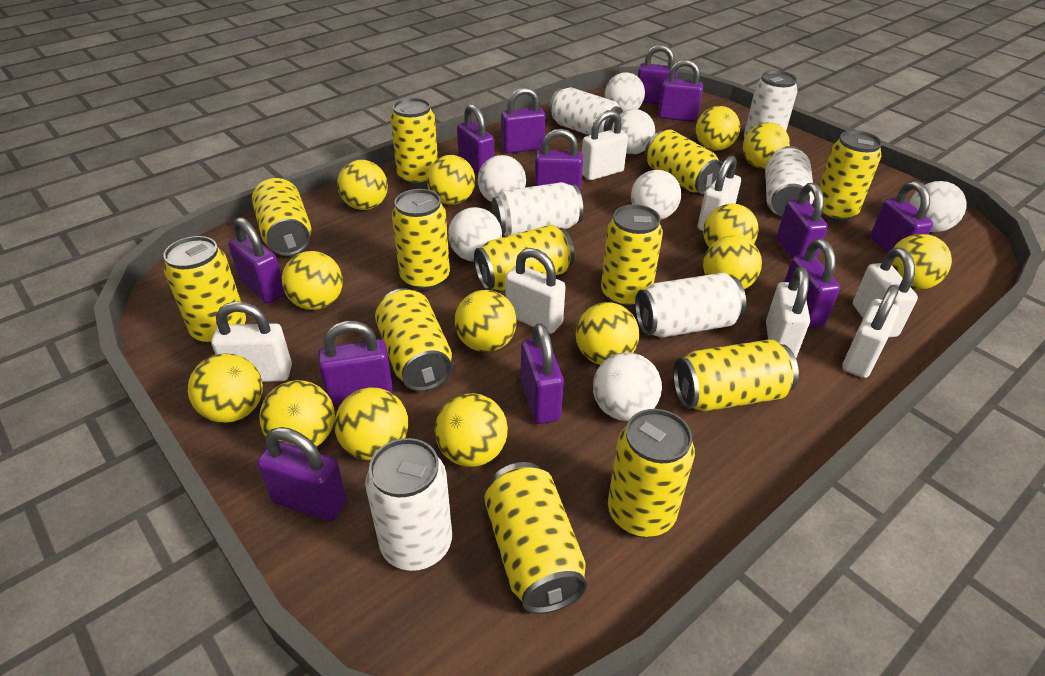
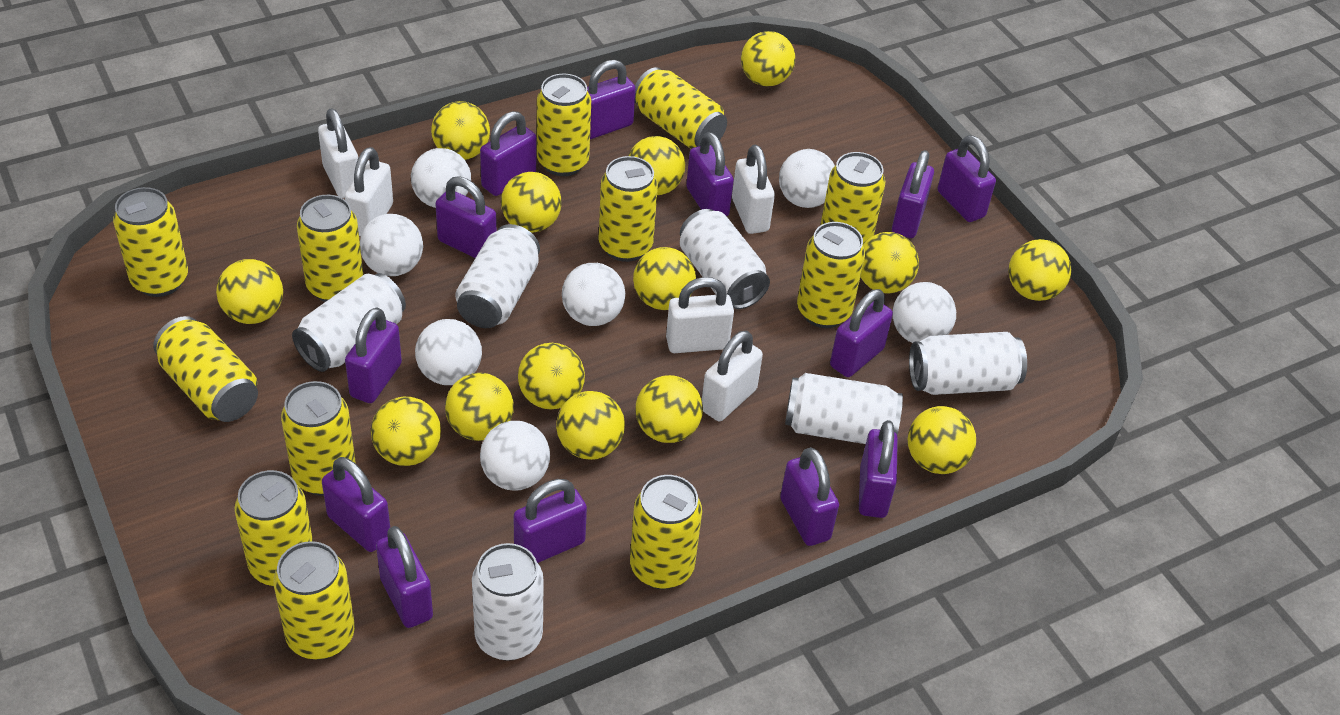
purple padlock: 12 -> 13
white padlock: 7 -> 5

